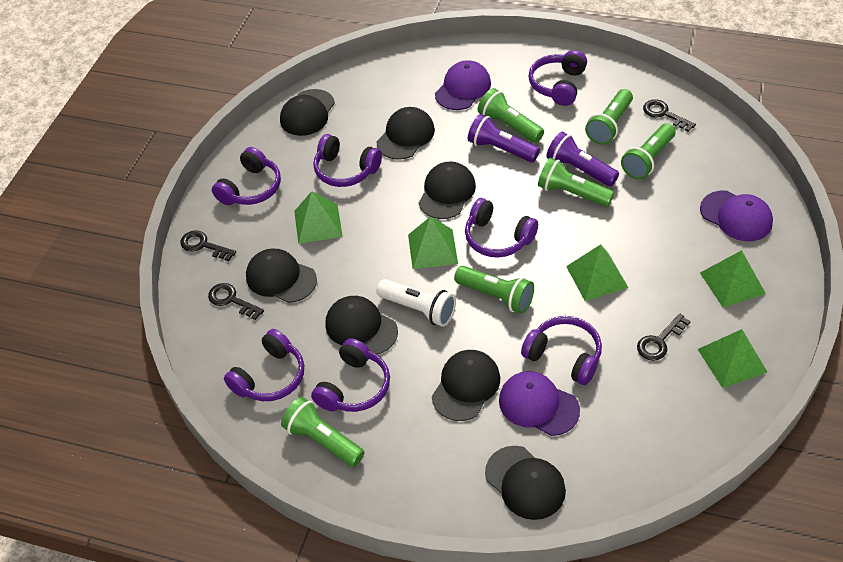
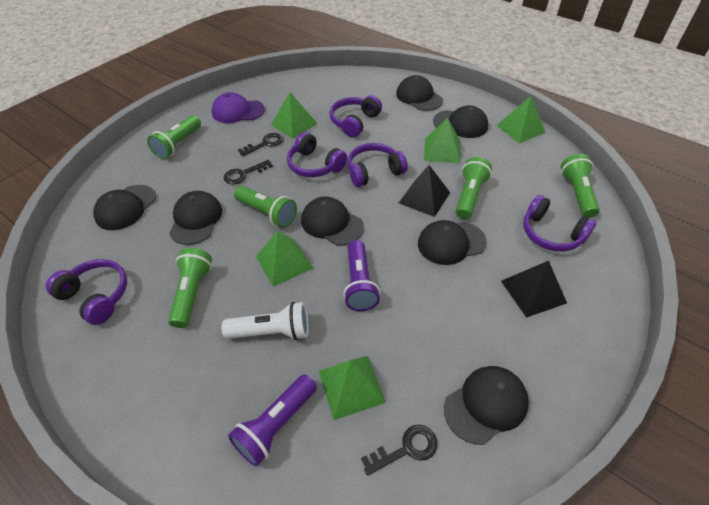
black key: 4 -> 3
black pyramid: 0 -> 2
green flashlight: 6 -> 5
purple cap: 3 -> 1
purple headphones: 7 -> 5

